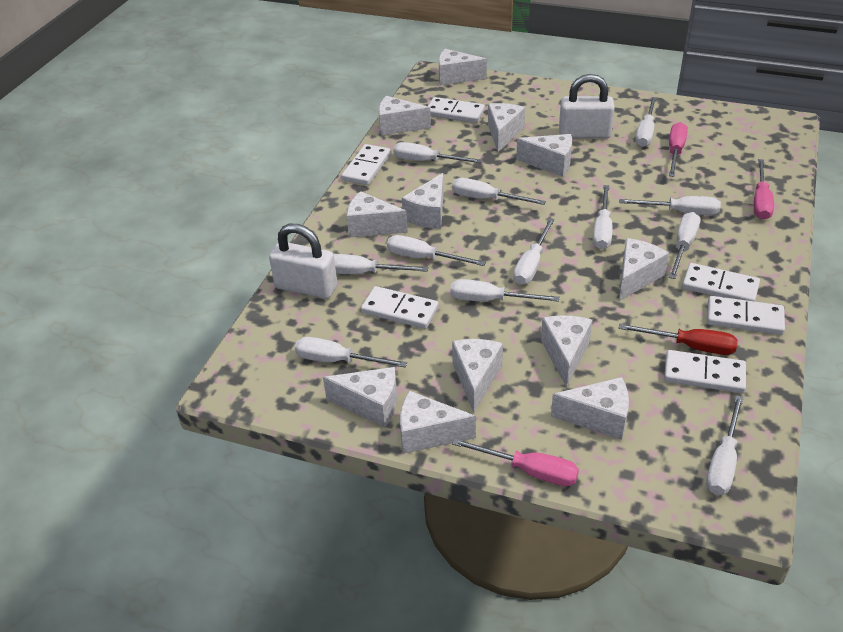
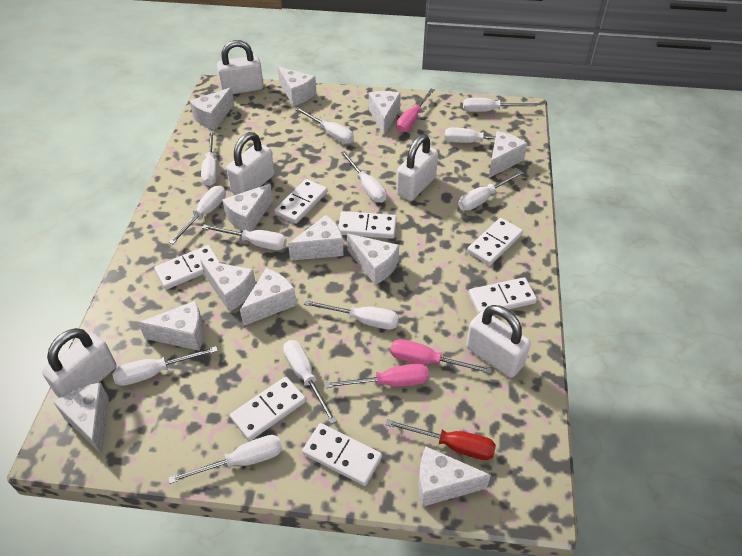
white domino: 6 -> 7
white padlock: 2 -> 5

